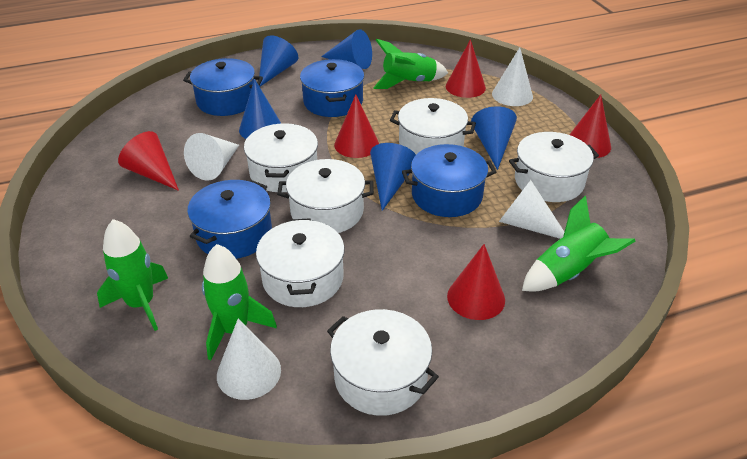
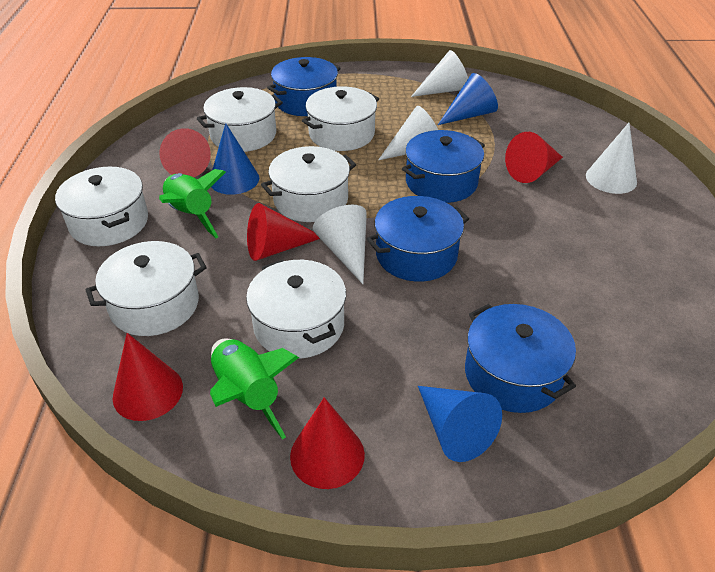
blue cone: 5 -> 3
green rocket: 4 -> 2

